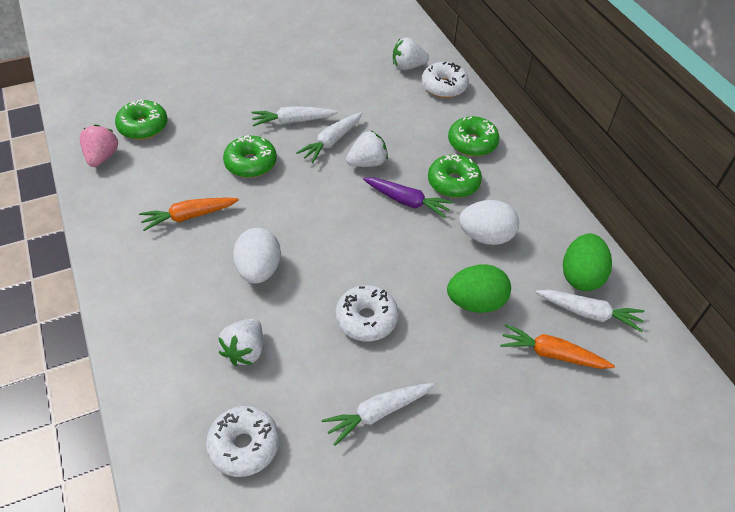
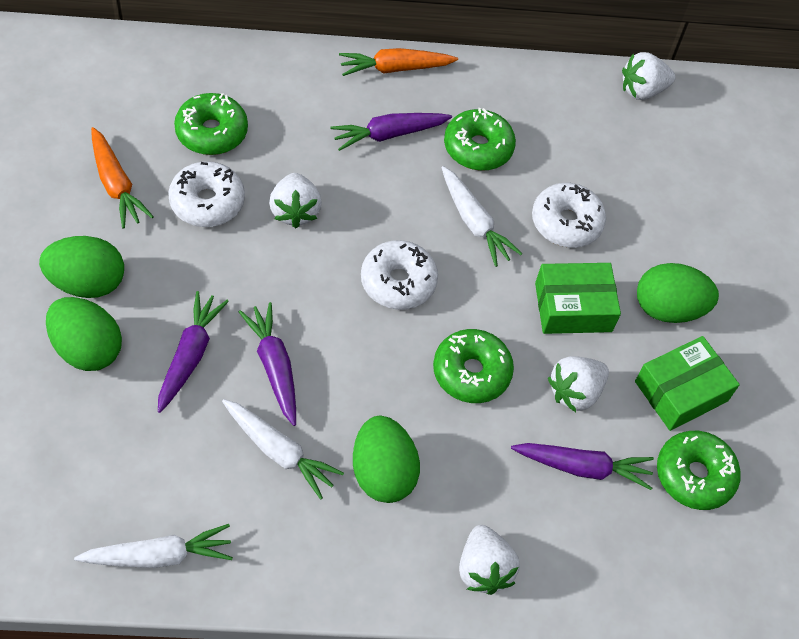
green box: 0 -> 2
green egg: 2 -> 4
pink strawberry: 1 -> 0
purple carrot: 1 -> 4
white carrot: 4 -> 3
white egg: 2 -> 0
white strawberry: 3 -> 4

